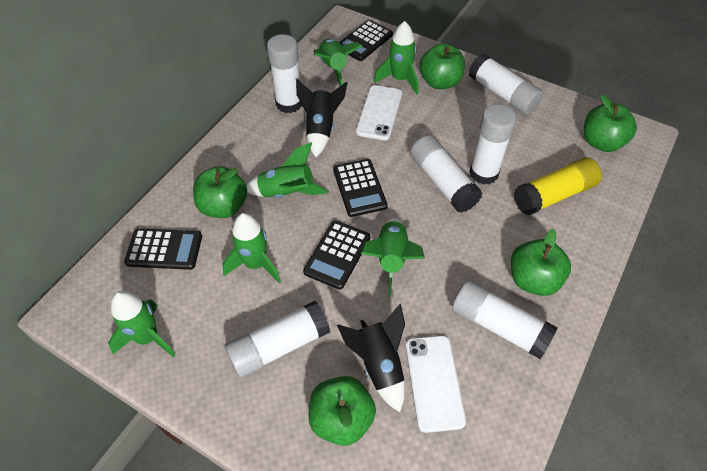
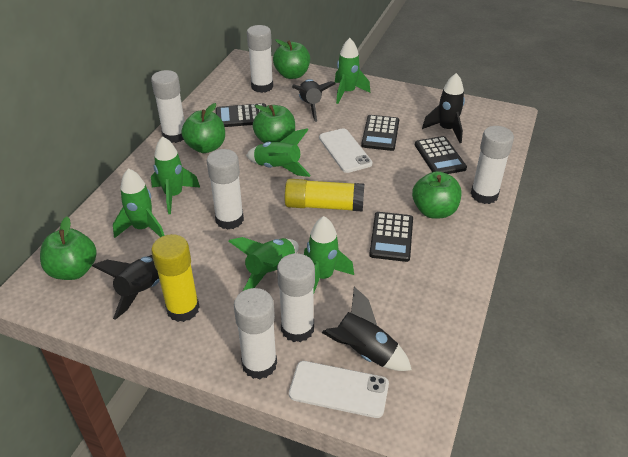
black rocket: 2 -> 4
yellow glue stick: 1 -> 2

